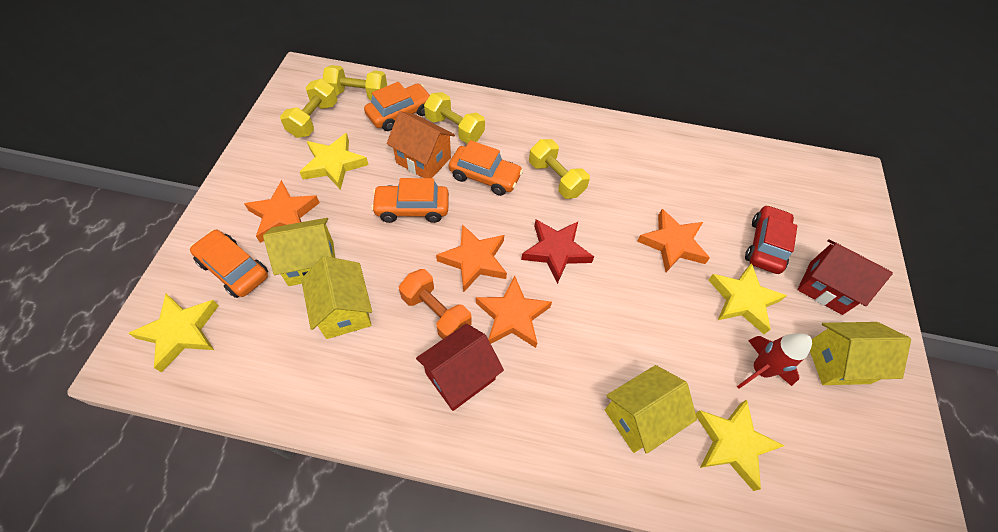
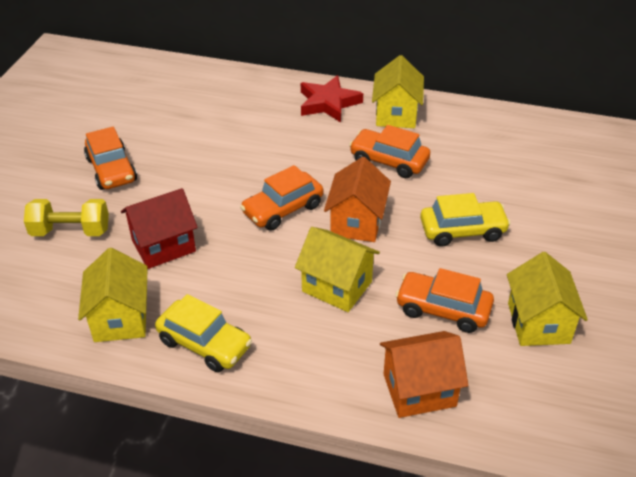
orange dumbbell: 1 -> 0
orange house: 1 -> 2
orange star: 4 -> 0
red car: 1 -> 0
red house: 2 -> 1
red rocket: 1 -> 0
yellow car: 0 -> 2
yellow dumbbell: 4 -> 1
yellow star: 4 -> 0

